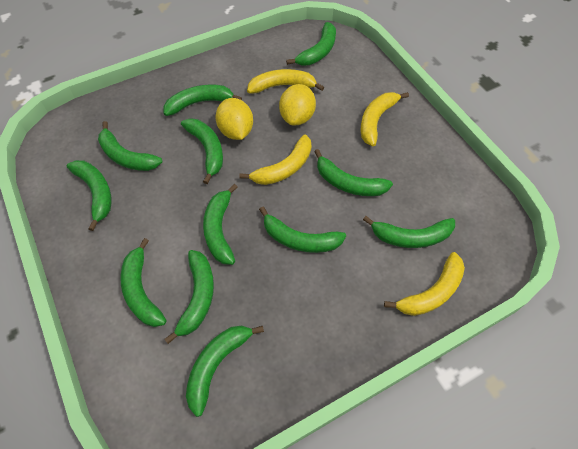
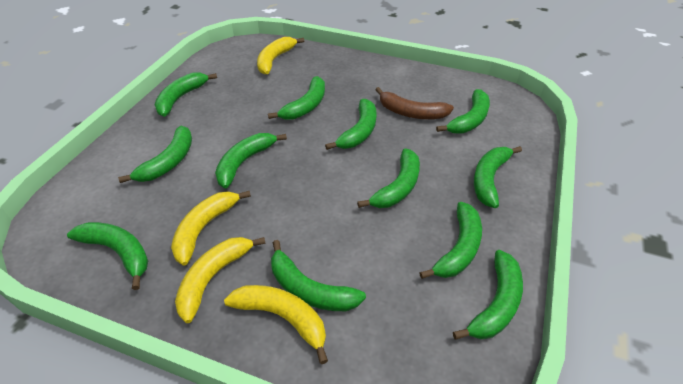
brown banana: 0 -> 1
yellow lemon: 2 -> 0

